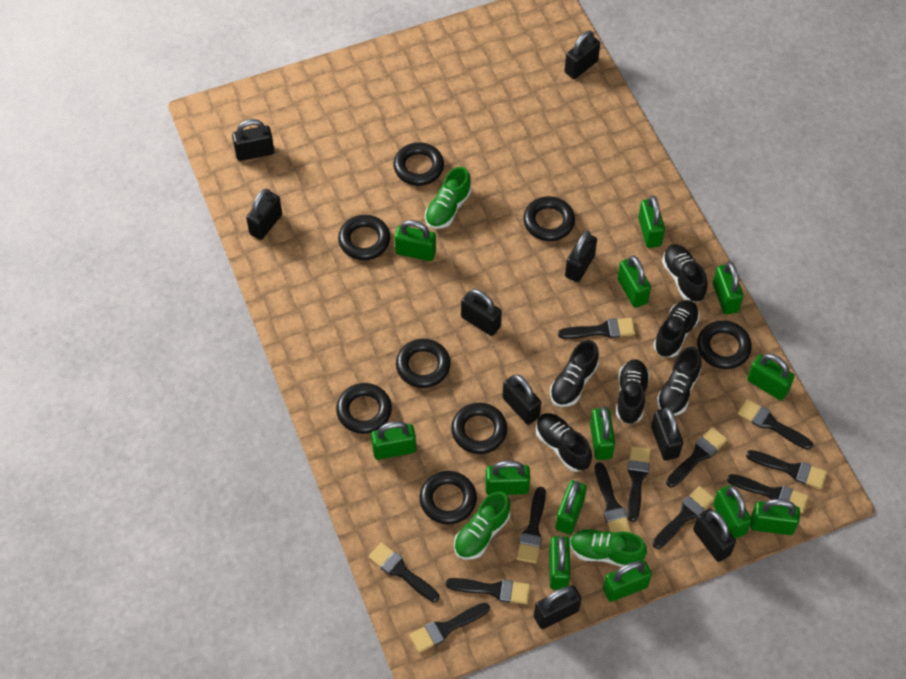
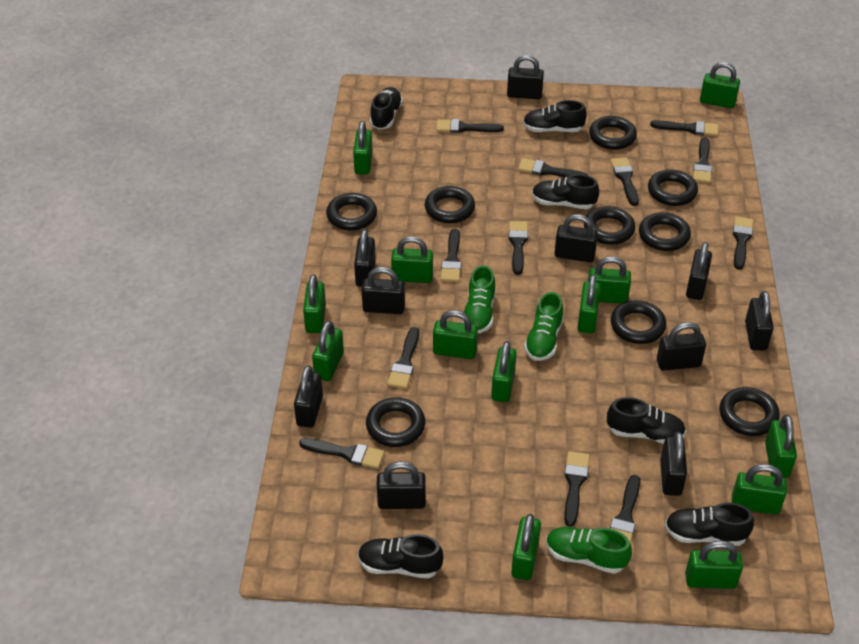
black padlock: 9 -> 10
black ring: 8 -> 9

